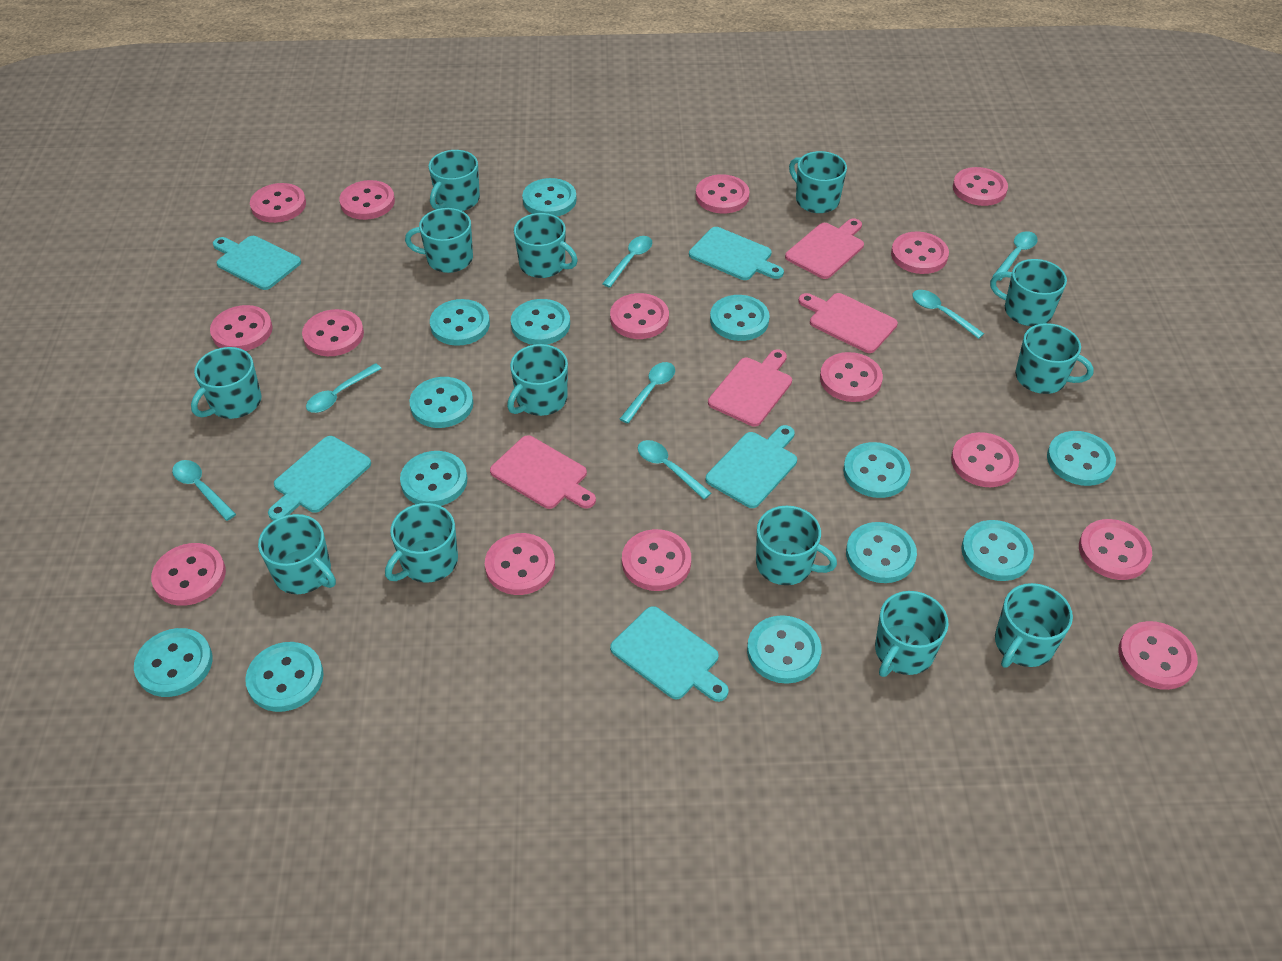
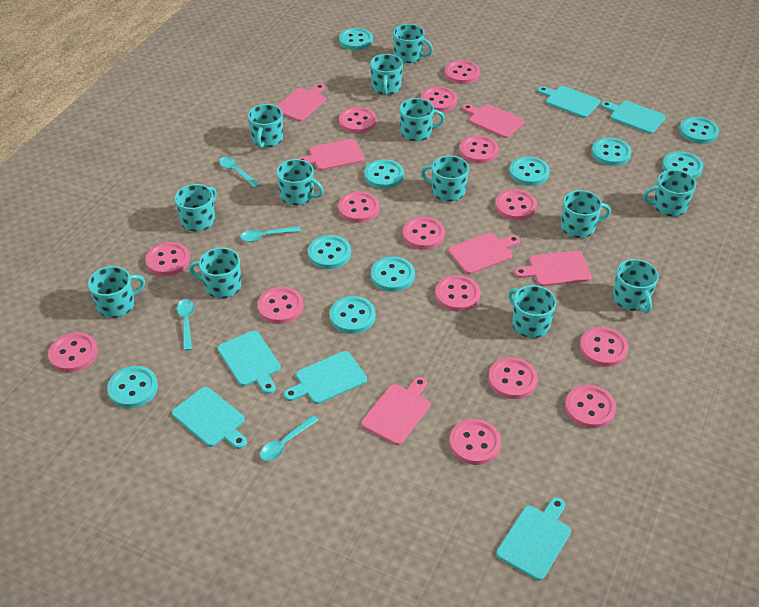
pink cutting board: 4 -> 6
turquoise button: 13 -> 10
turquoise cutting board: 5 -> 6
turquoise spoon: 7 -> 4

